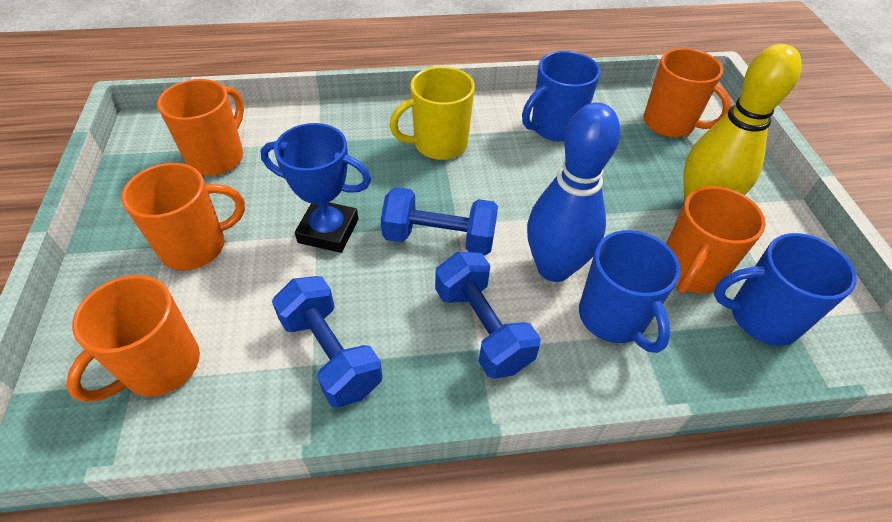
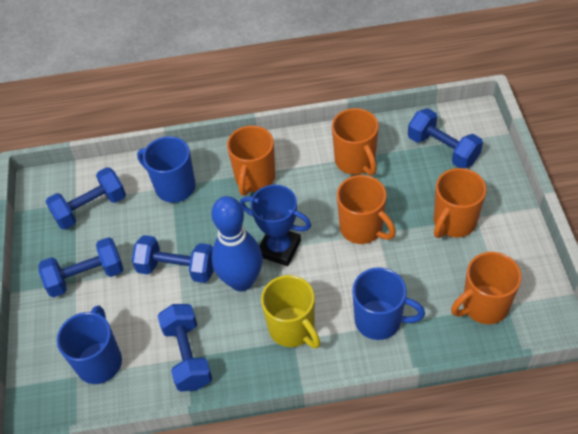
blue dumbbell: 3 -> 5
yellow bowling pin: 1 -> 0

